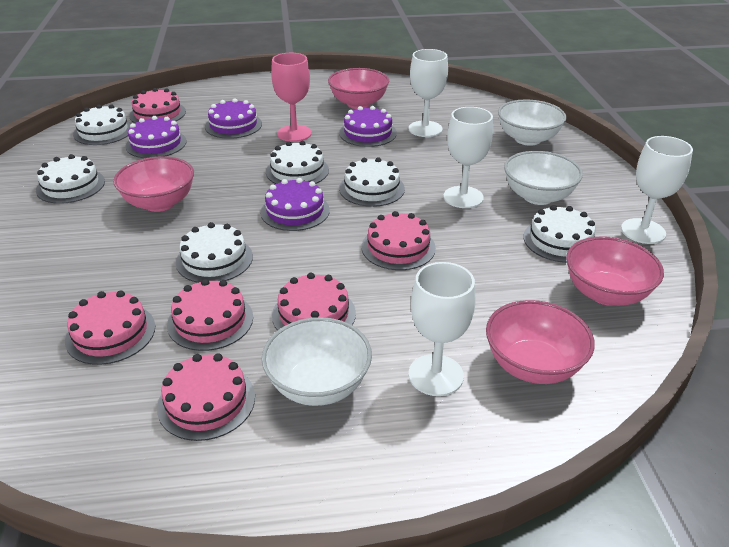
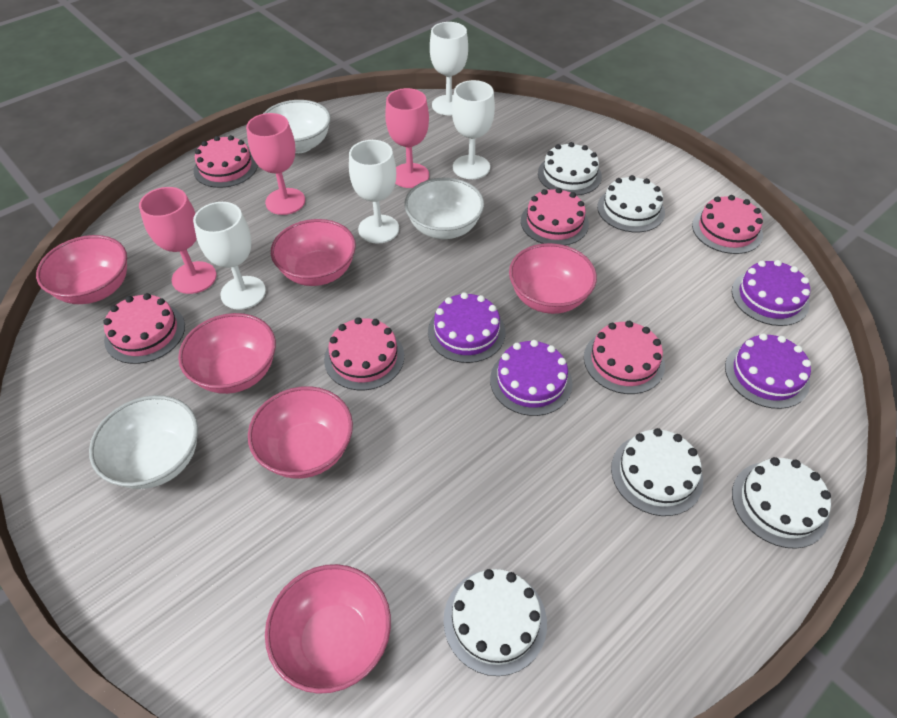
pink bowl: 4 -> 6
pink goblet: 1 -> 3
white cake: 6 -> 5

